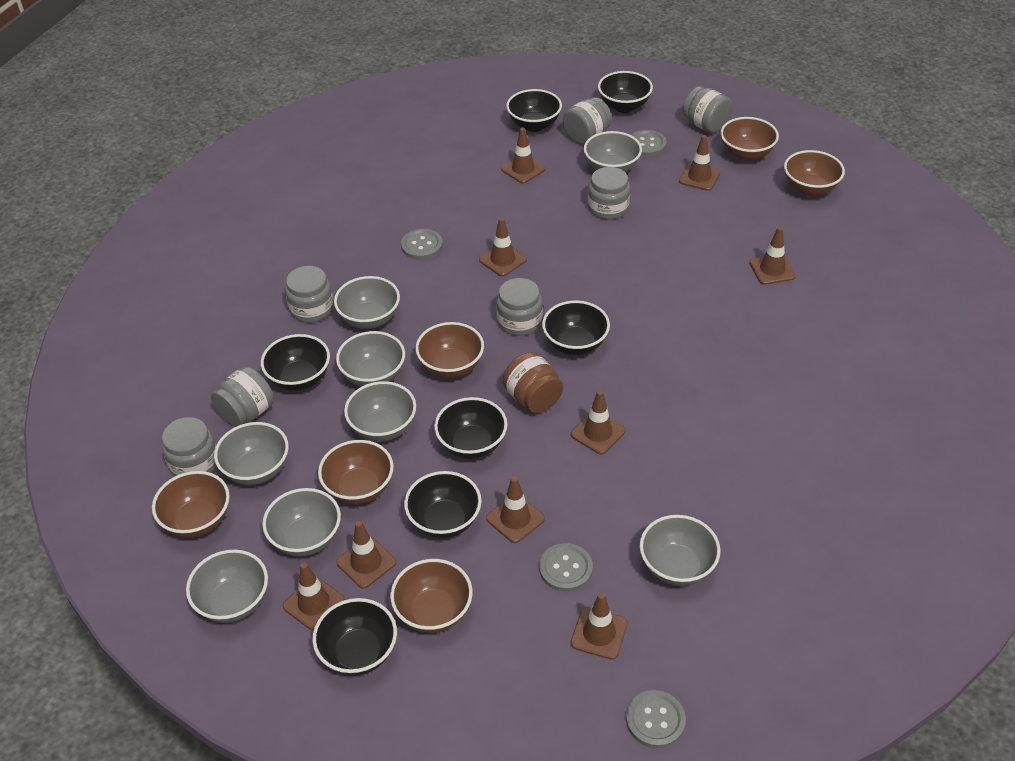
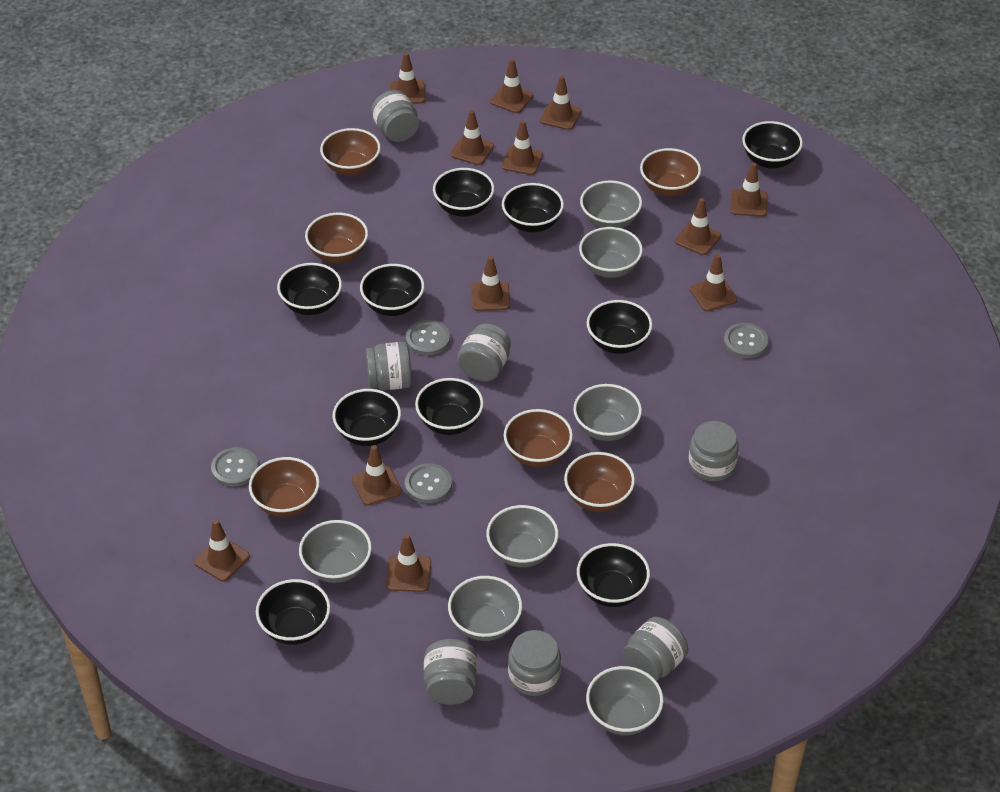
black bowl: 7 -> 10
brown jar: 1 -> 0
brown traffic cone: 9 -> 12
grey bowl: 8 -> 7

